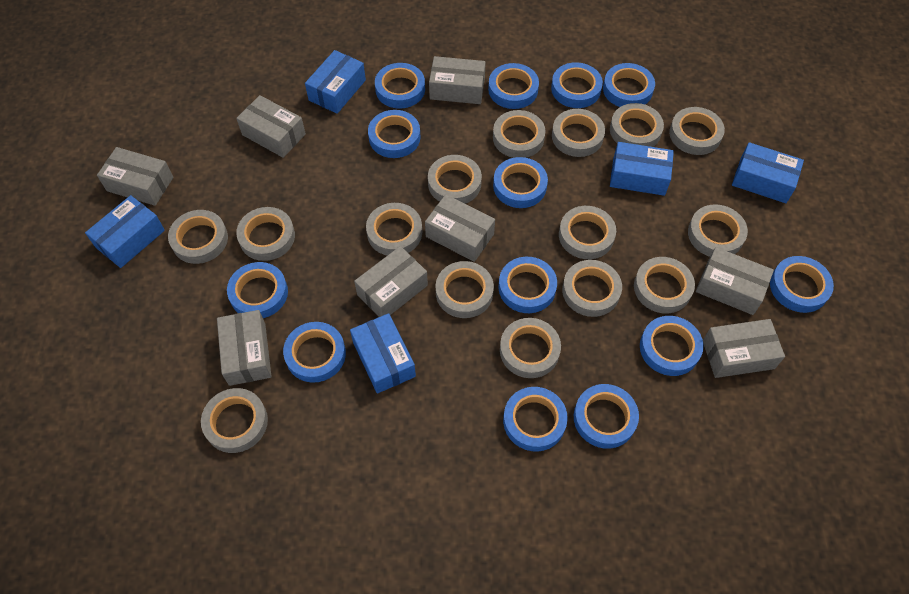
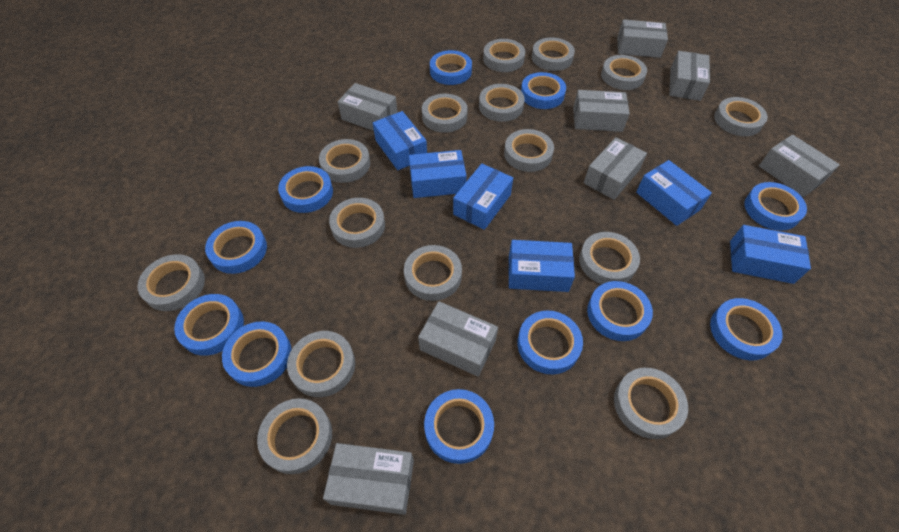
blue box: 5 -> 6
blue tape: 13 -> 11

